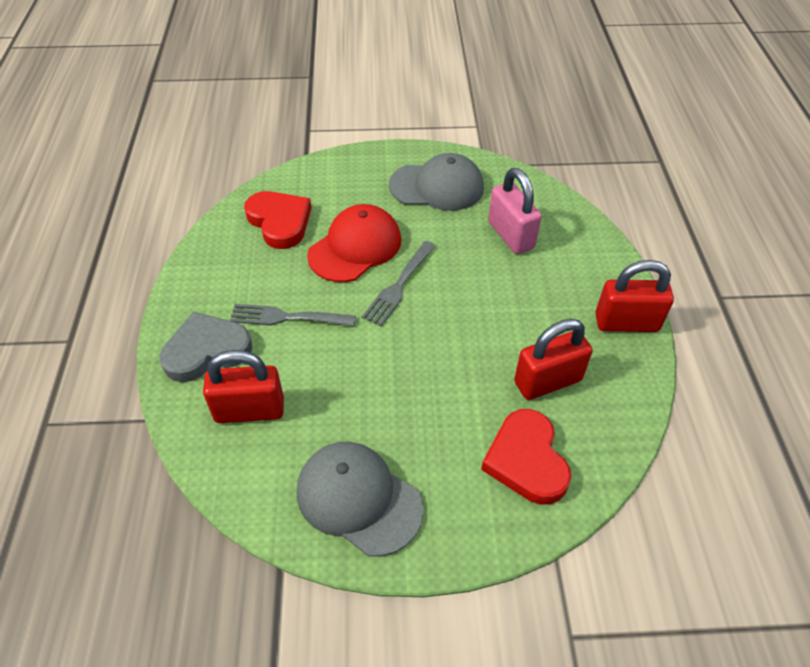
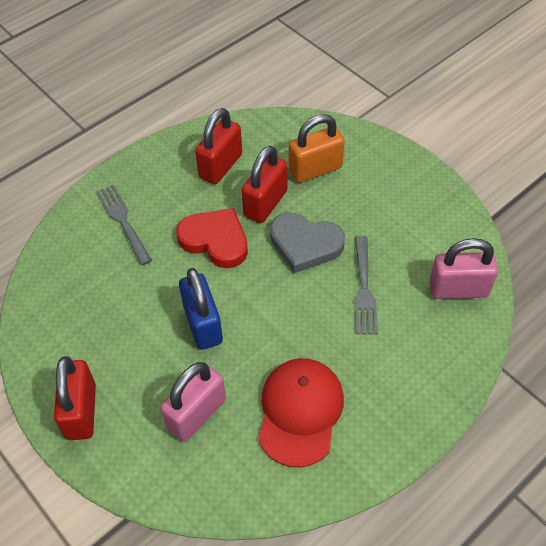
blue padlock: 0 -> 1
grey cap: 2 -> 0
orange padlock: 0 -> 1
pink padlock: 1 -> 2
red heart: 2 -> 1

